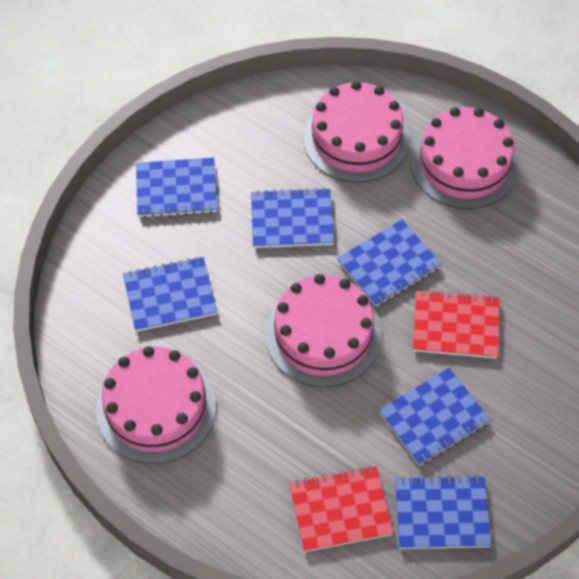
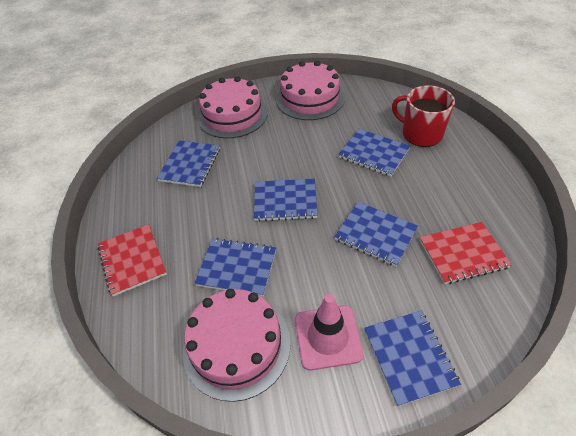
pink cake: 4 -> 3
pink traffic cone: 0 -> 1
red mug: 0 -> 1

